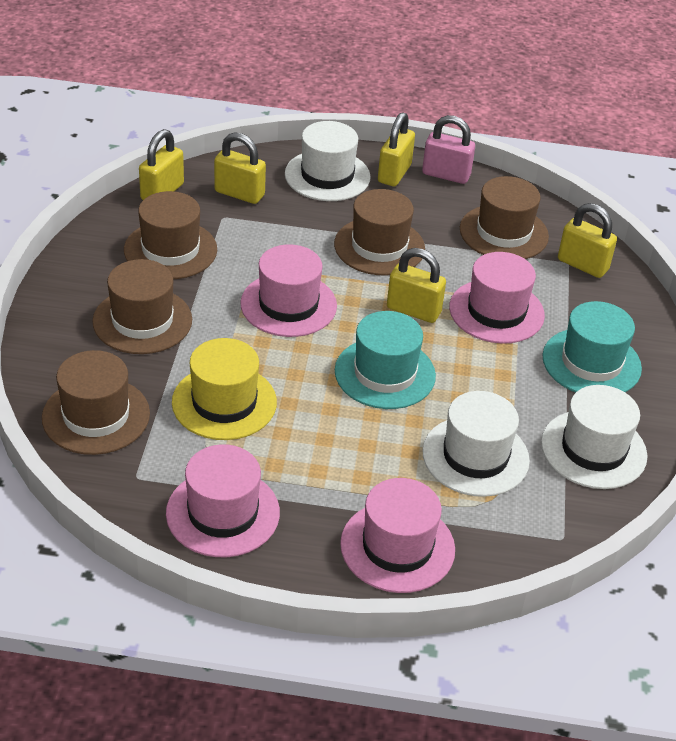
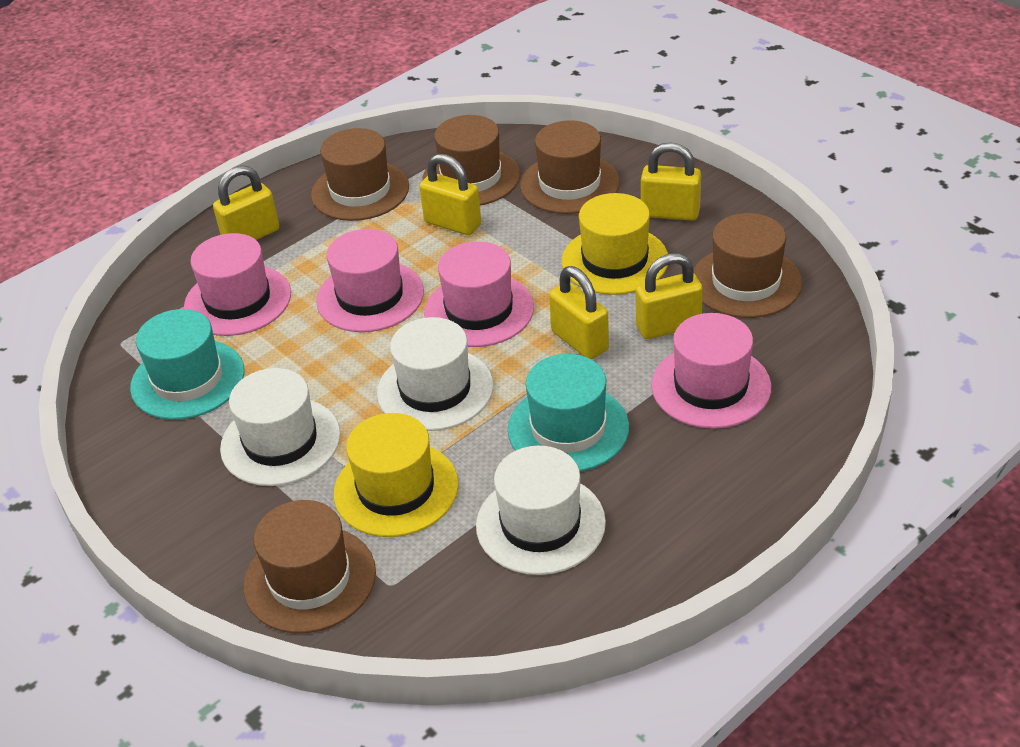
pink padlock: 1 -> 0
yellow hat: 1 -> 2

